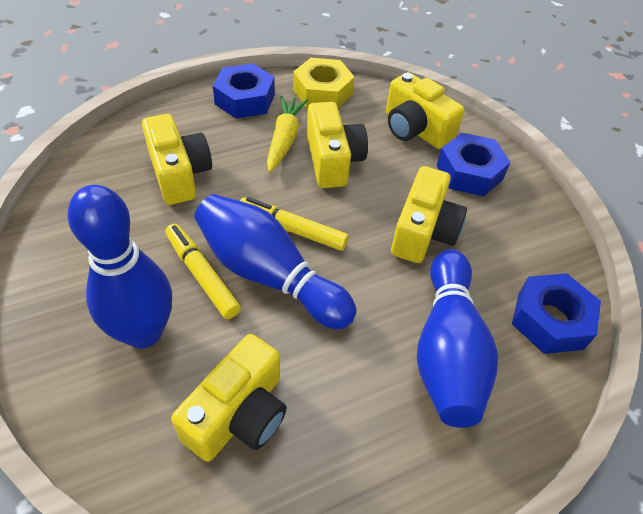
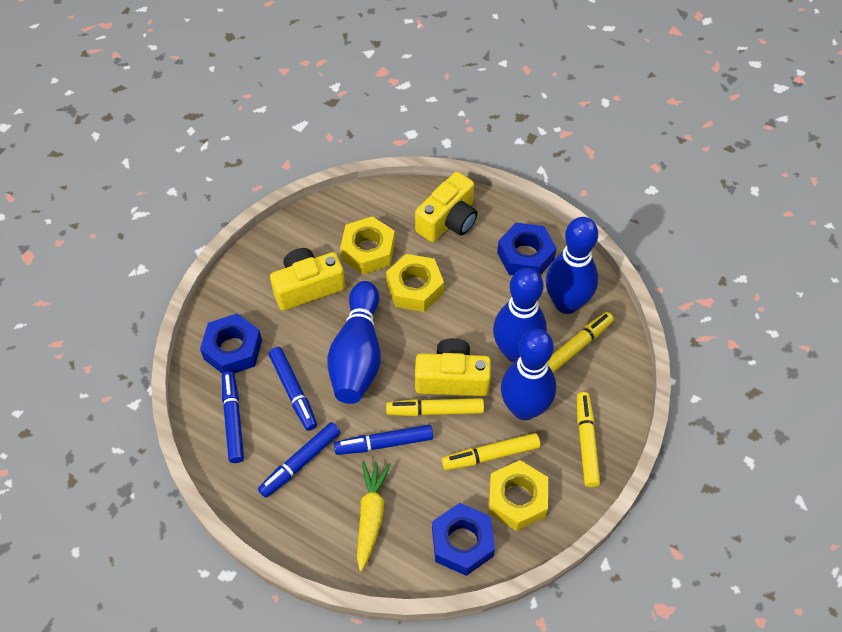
blue bowling pin: 3 -> 4
blue marker: 0 -> 4
yellow camera: 5 -> 3
yellow marker: 2 -> 4
yellow nut: 1 -> 3

